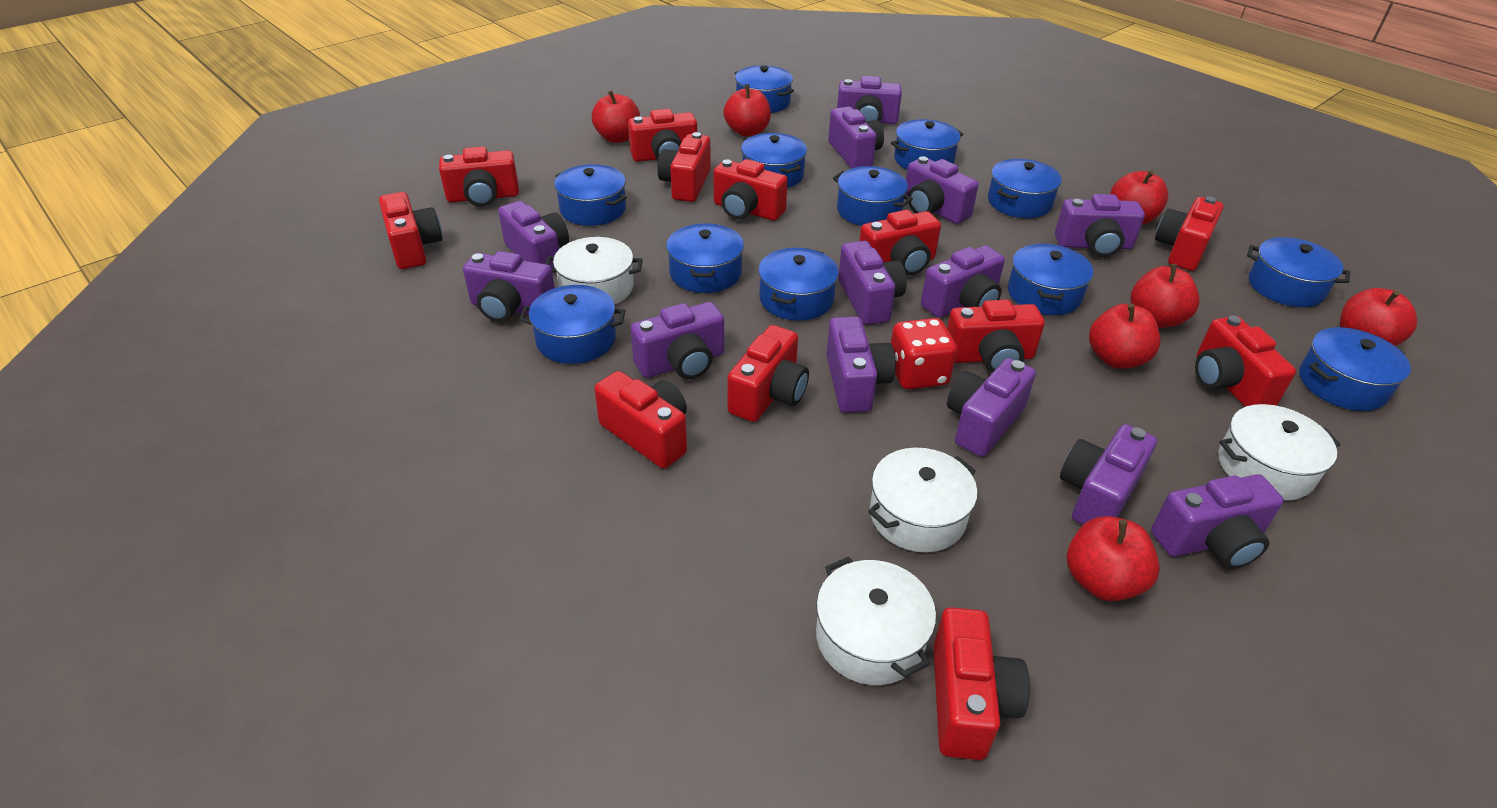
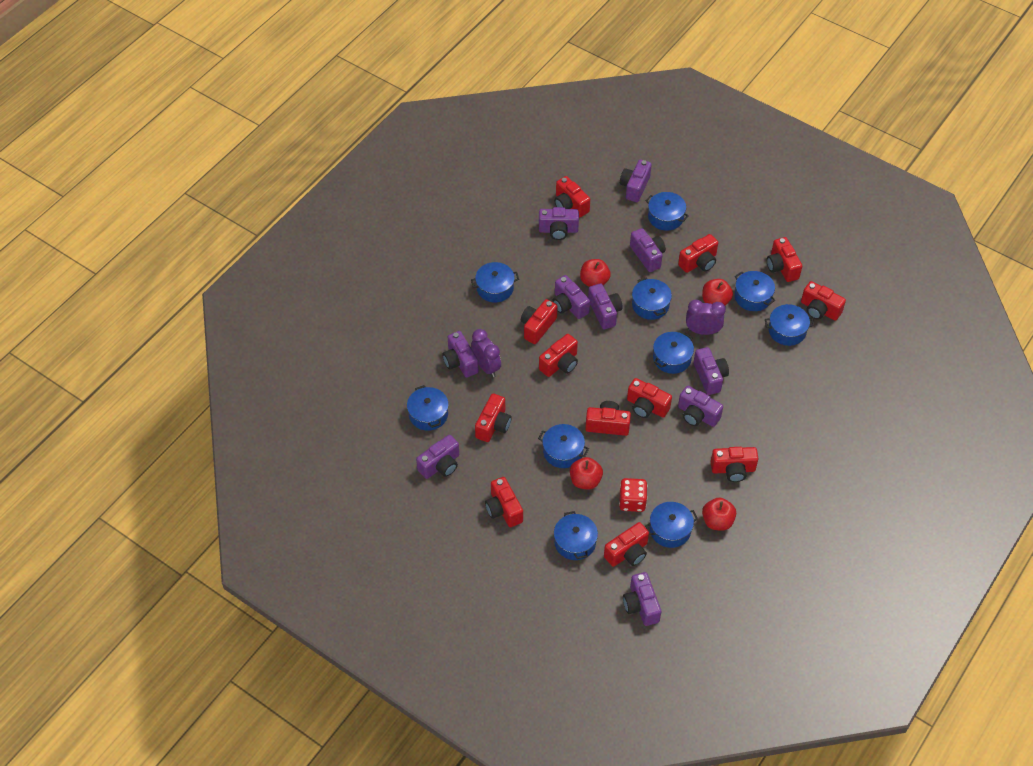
blue pot: 12 -> 10
purple camera: 13 -> 10
purple clock: 0 -> 2
red apple: 7 -> 4
white pot: 4 -> 0

